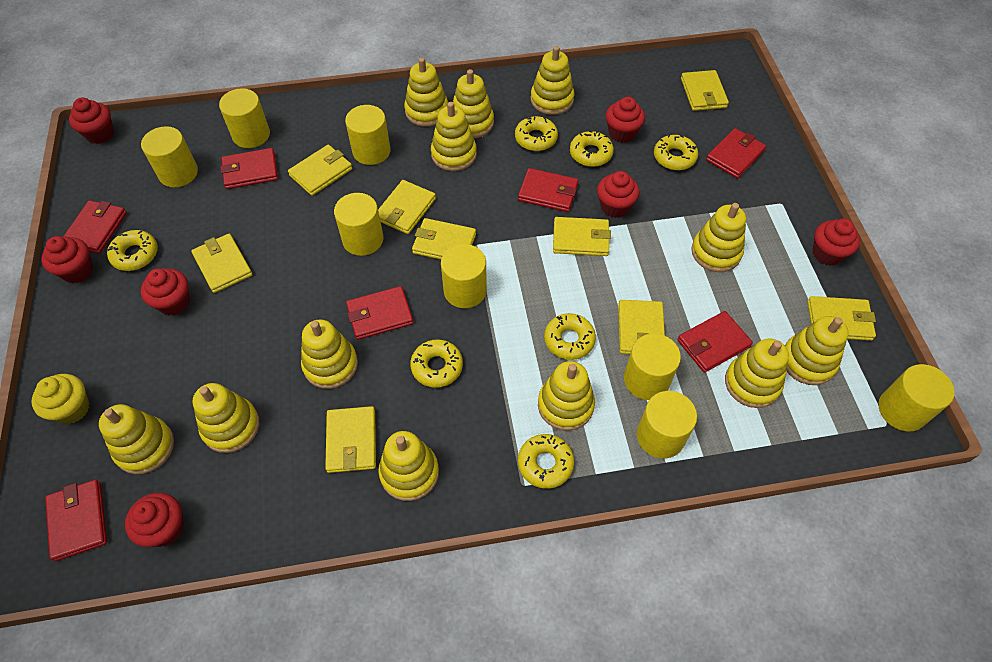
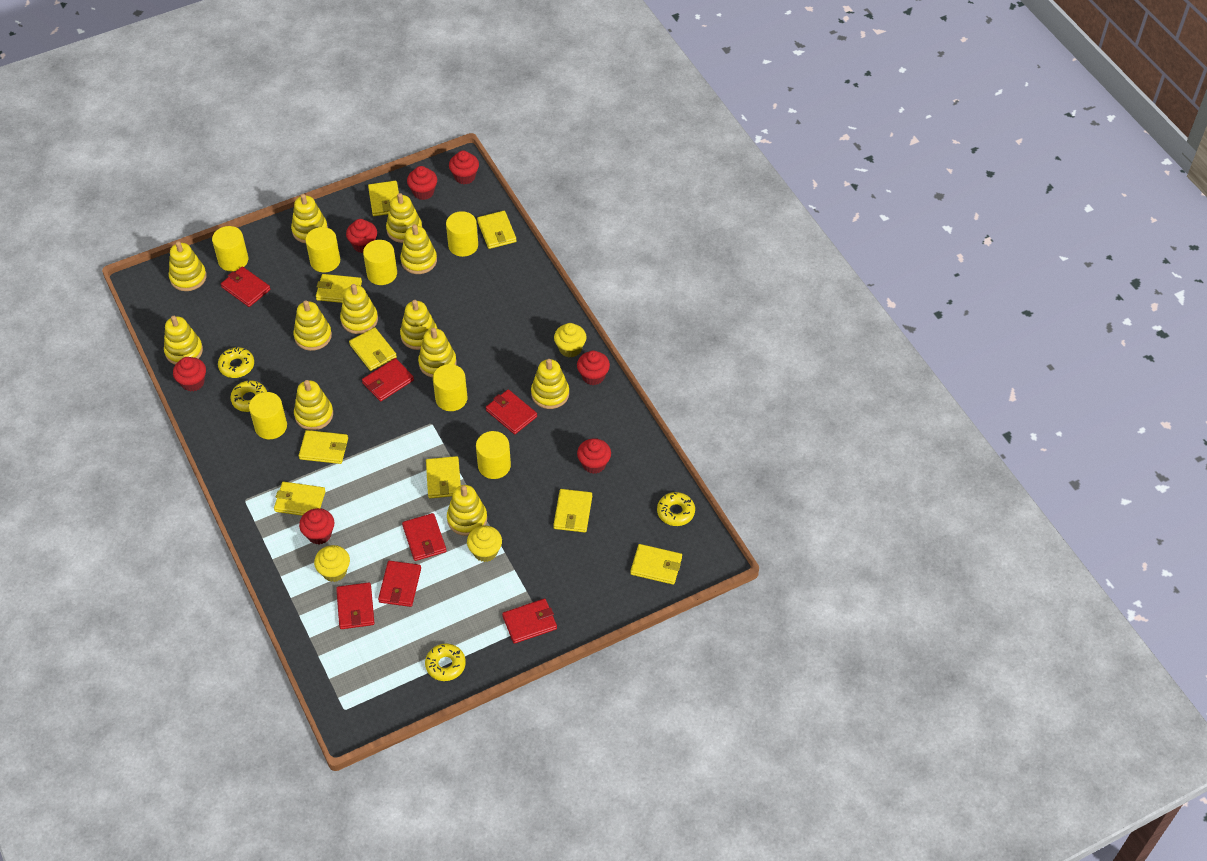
yellow cupcake: 1 -> 3
yellow cylinder: 8 -> 7
yellow donut: 7 -> 4

